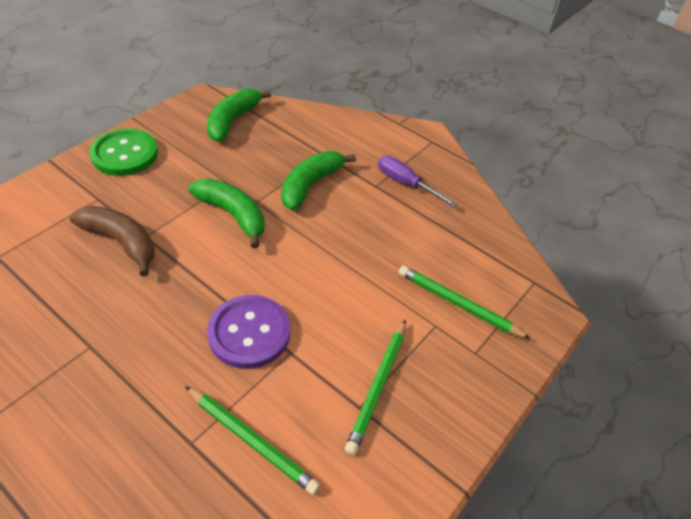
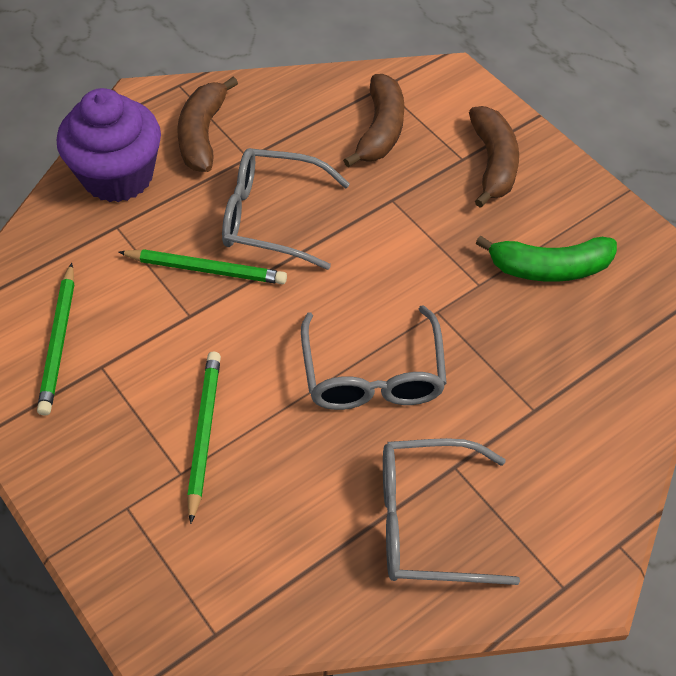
brown banana: 1 -> 3
green banana: 3 -> 1
green button: 1 -> 0
grey glasses: 0 -> 3
purple button: 1 -> 0
purple cupcake: 0 -> 1
purple screwdriver: 1 -> 0

